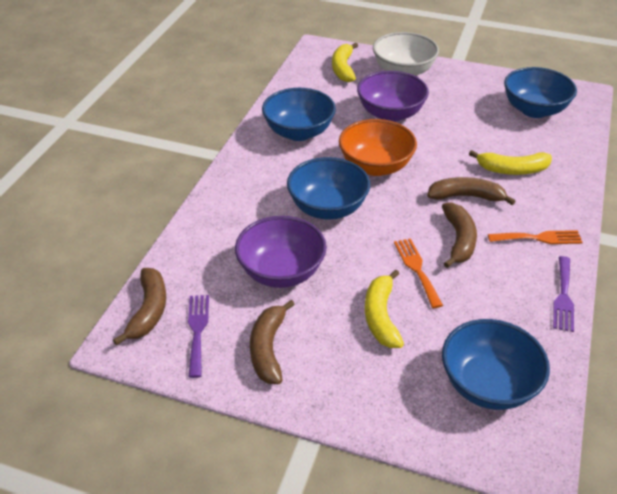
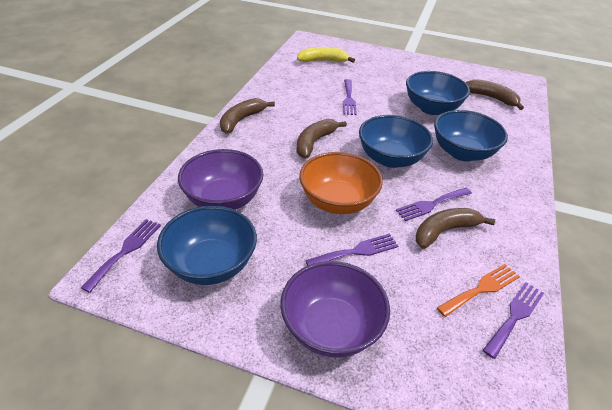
orange fork: 2 -> 1
purple fork: 2 -> 5
white bowl: 1 -> 0
yellow banana: 3 -> 1

